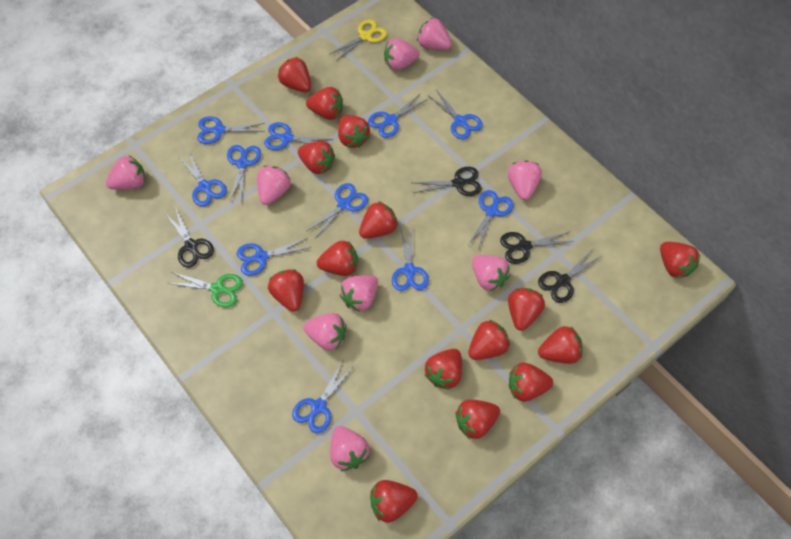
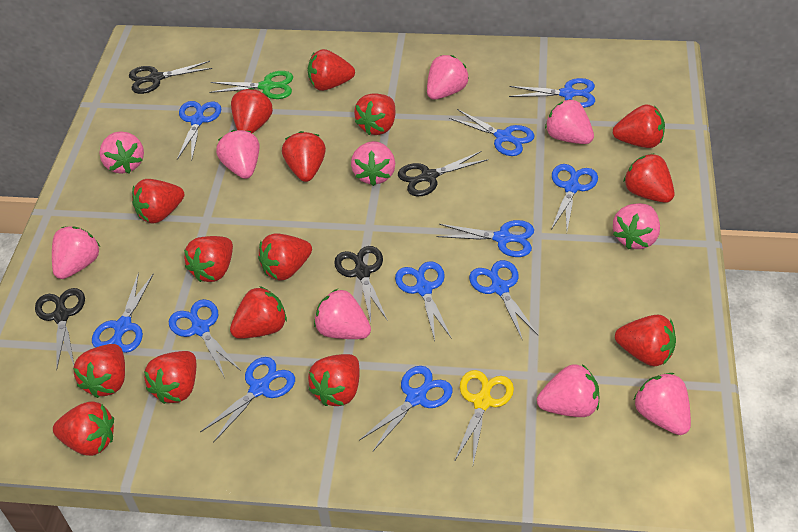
pink strawberry: 9 -> 10

